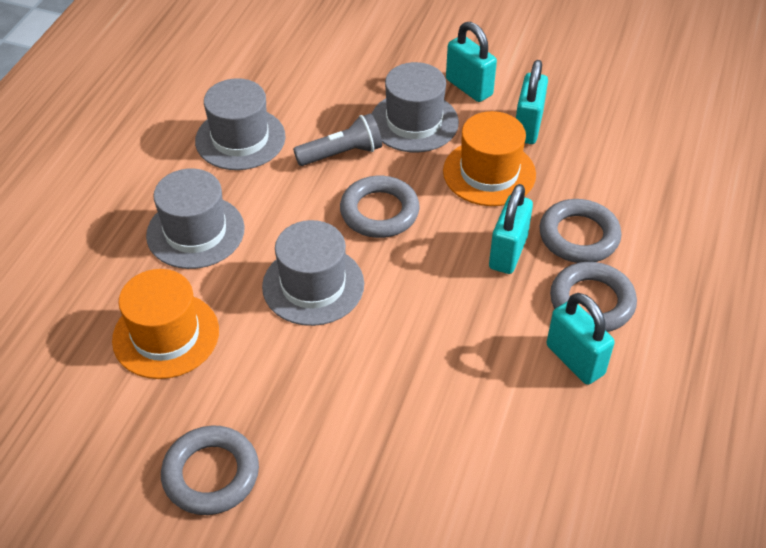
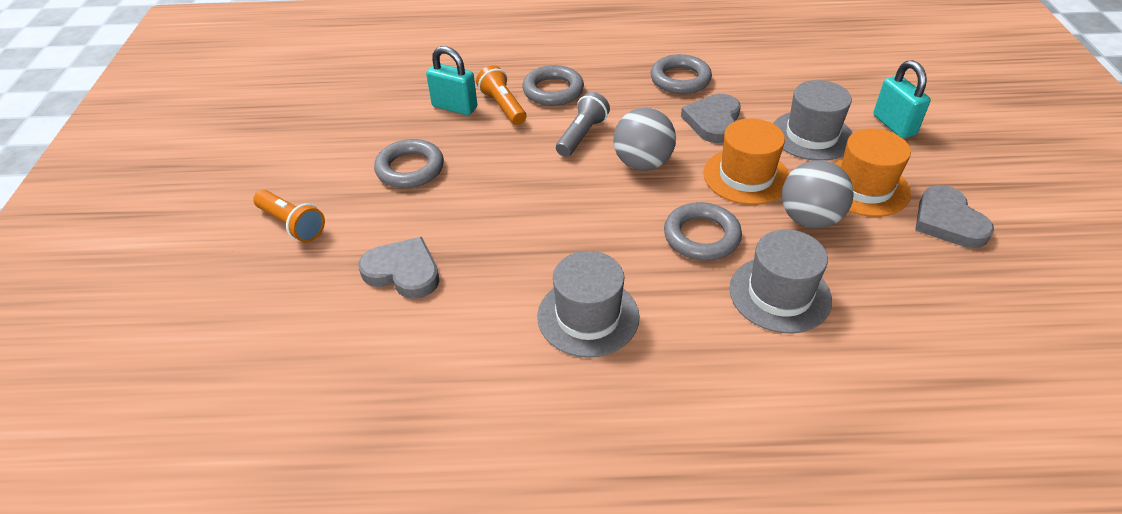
grey ball: 0 -> 2
grey hat: 4 -> 3
grey heart: 0 -> 3
orange flashlight: 0 -> 2
turquoise padlock: 4 -> 2

